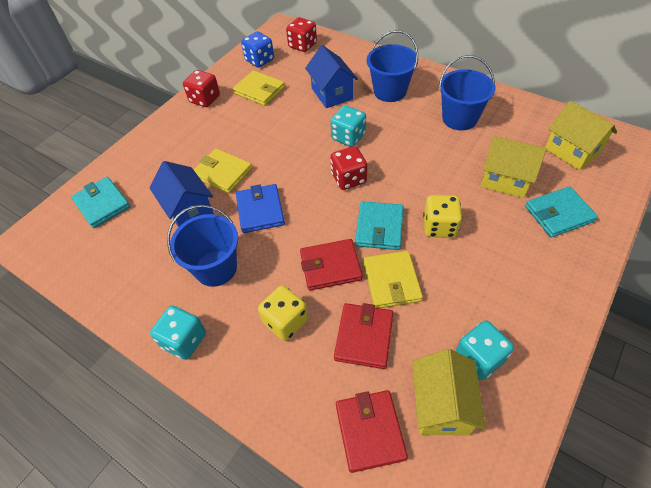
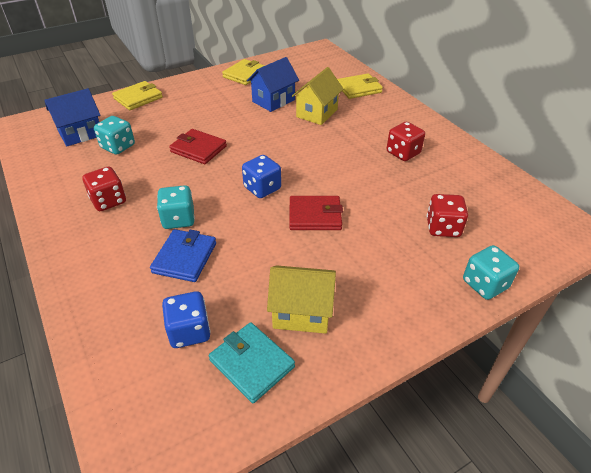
blue bucket: 3 -> 0
blue dice: 1 -> 2
red wallet: 3 -> 2
turquoise wallet: 3 -> 1
yellow dice: 2 -> 0
yellow house: 3 -> 2

